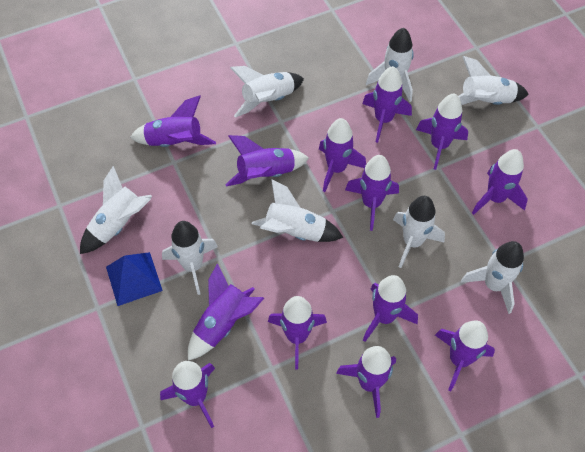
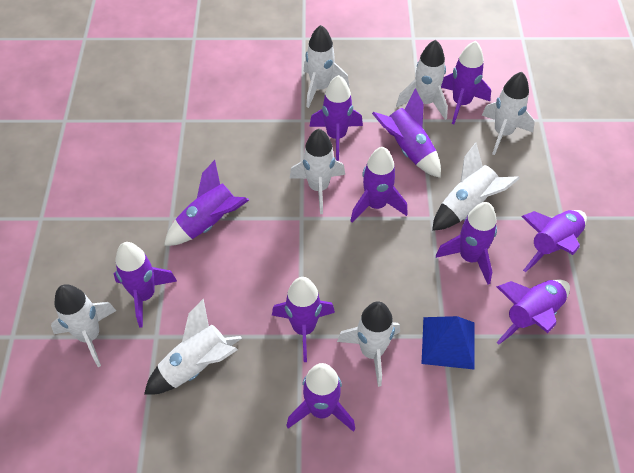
purple rocket: 13 -> 11

